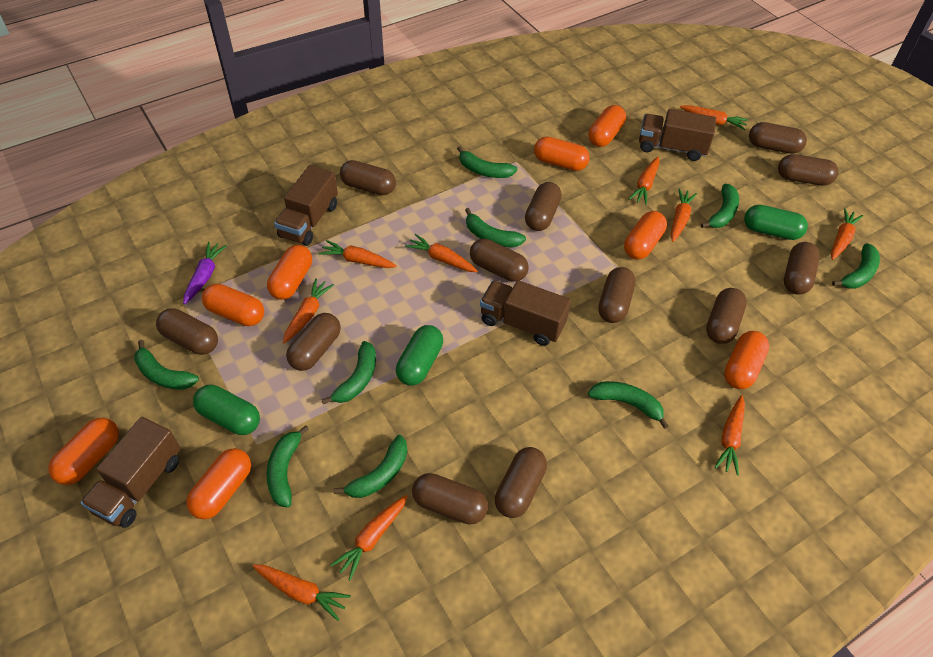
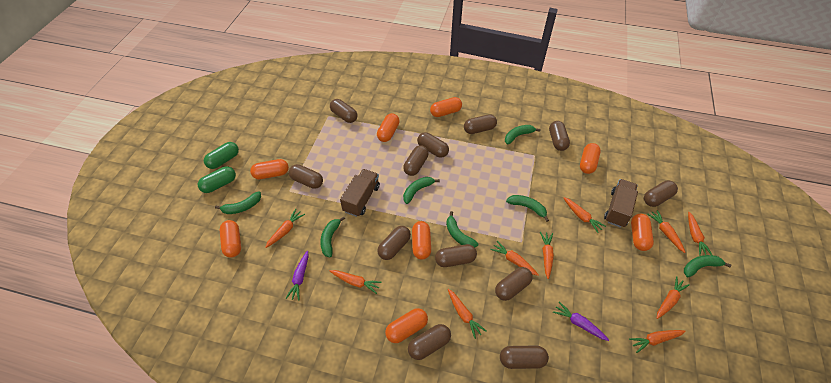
brown truck: 4 -> 2
green banana: 9 -> 7
green capsule: 3 -> 2
purple carrot: 1 -> 2

